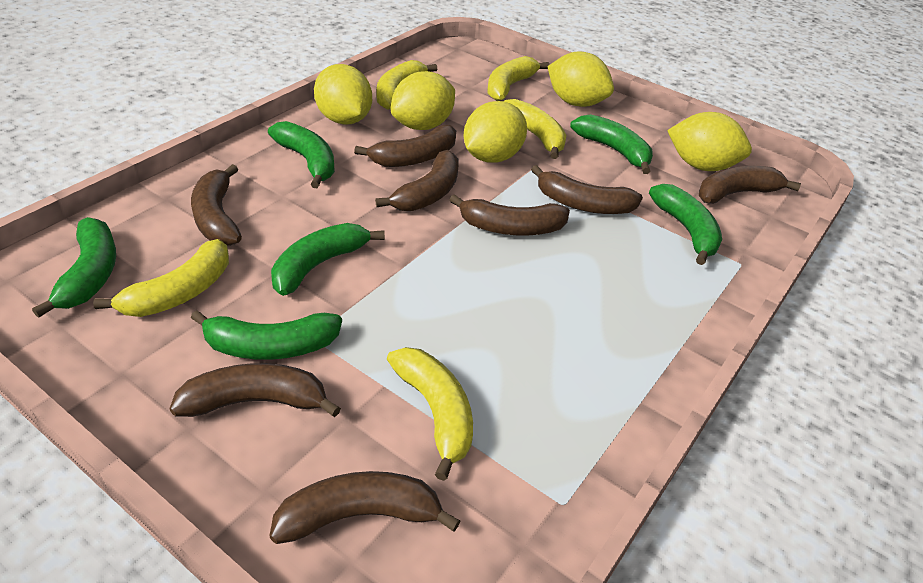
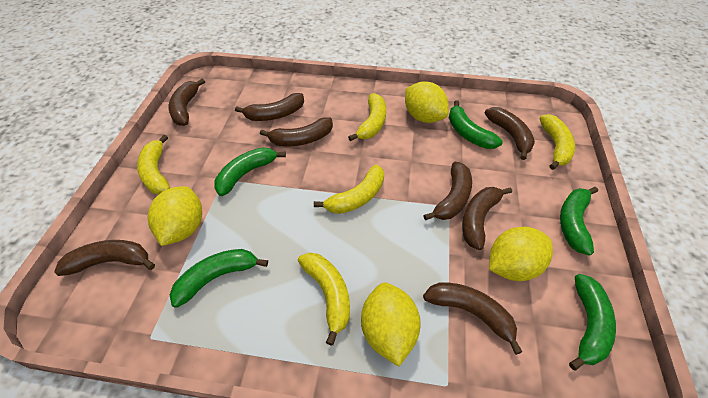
green banana: 6 -> 5
yellow lemon: 5 -> 4

